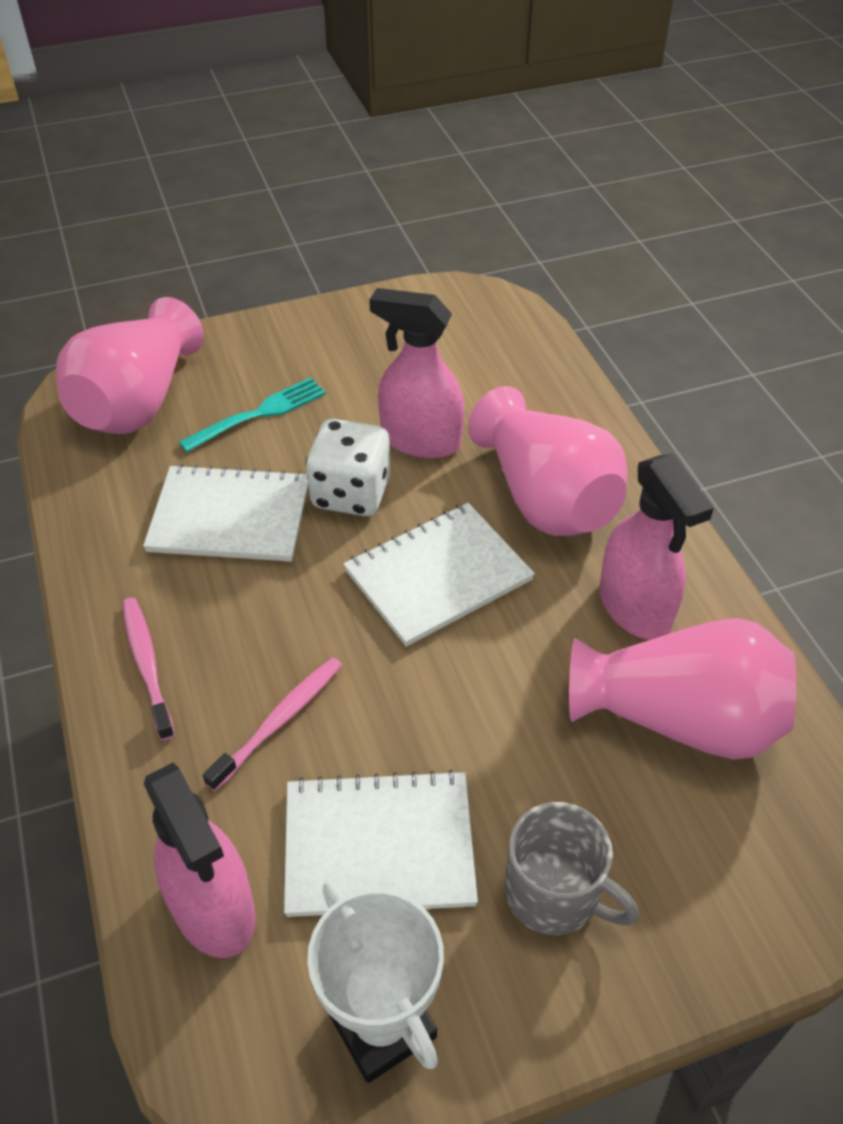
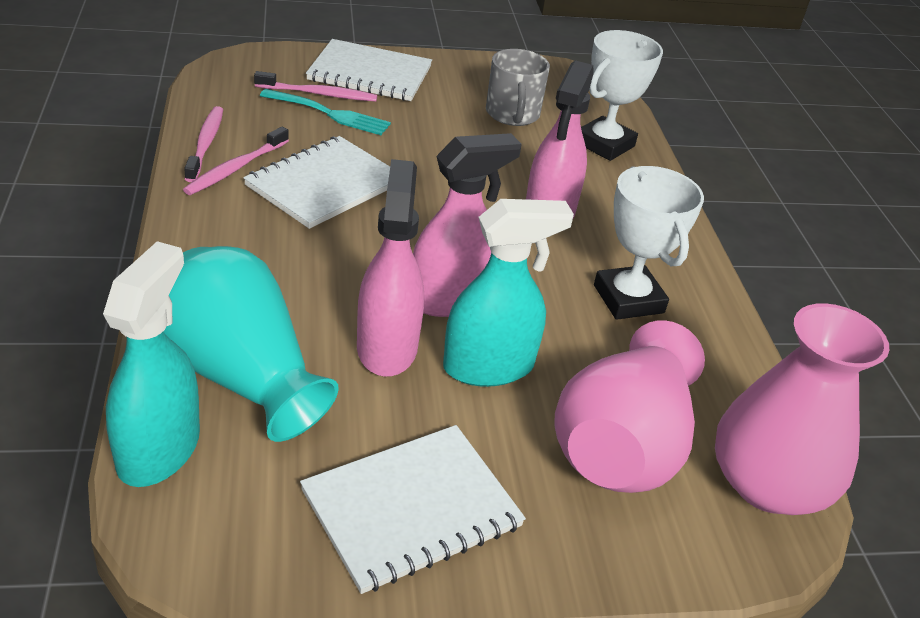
pink toothbrush: 2 -> 3
pink vase: 3 -> 2
turquoise spray bottle: 0 -> 2
turquoise vase: 0 -> 1
white dice: 1 -> 0
white trophy: 1 -> 2

